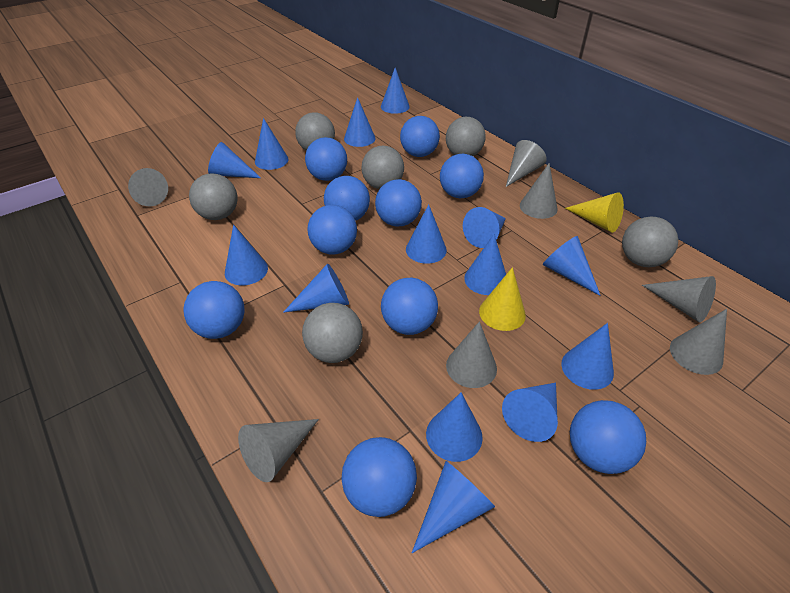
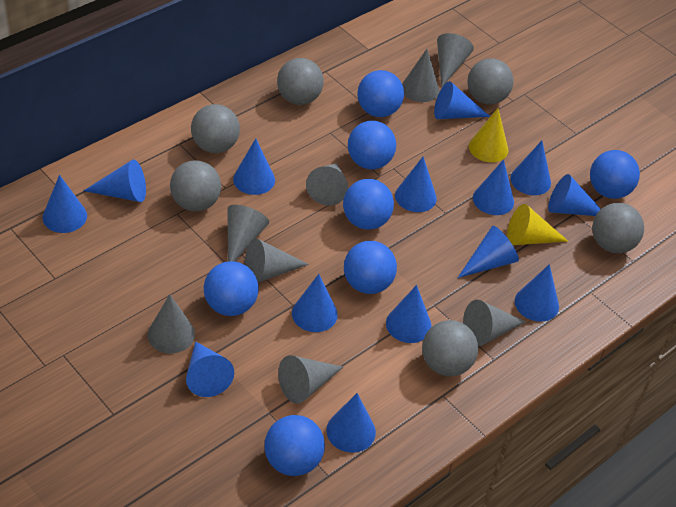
blue ball: 10 -> 7
grey cone: 7 -> 8

